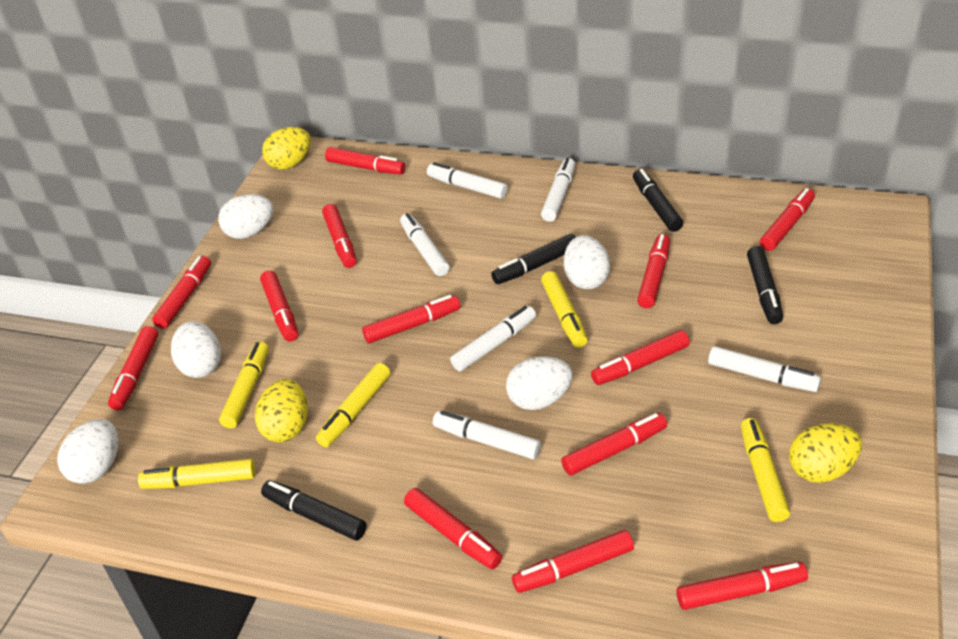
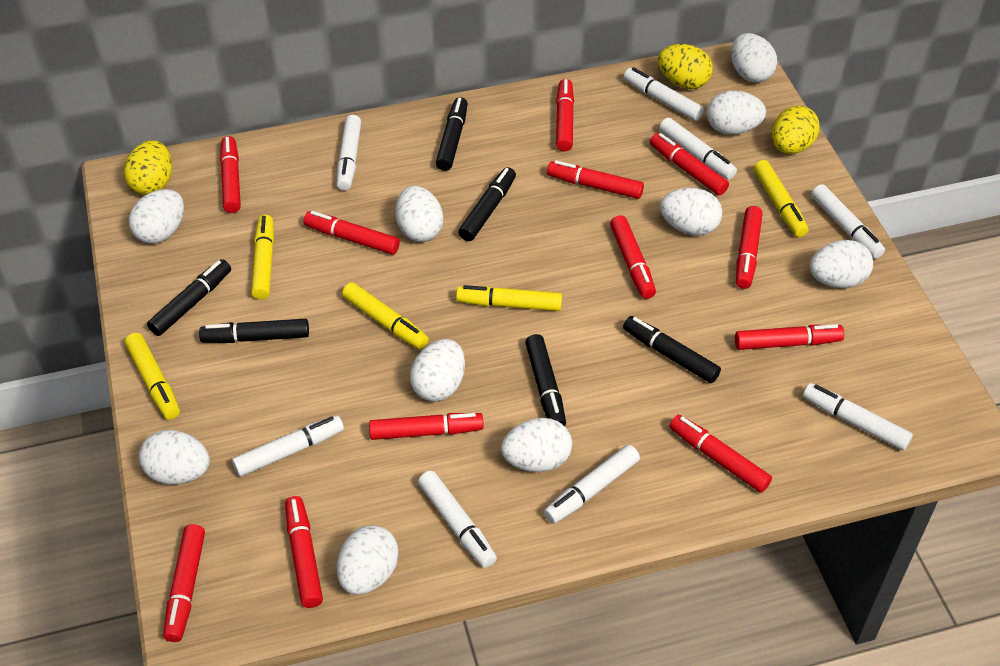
black marker: 4 -> 6
red marker: 13 -> 12
white egg: 5 -> 10
white marker: 6 -> 8

